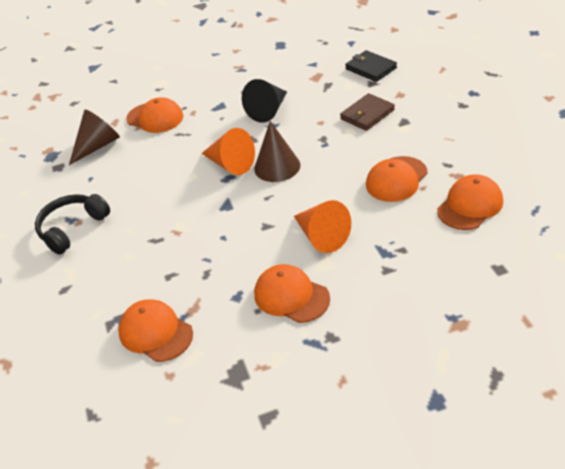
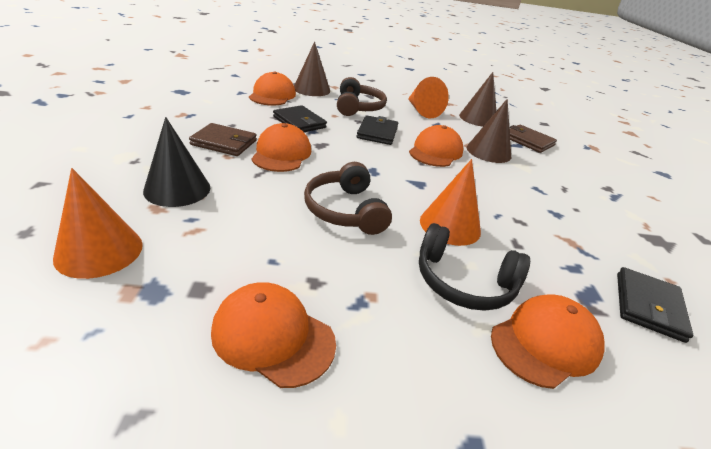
black wallet: 1 -> 3
brown cone: 2 -> 3
brown headphones: 0 -> 2
brown wallet: 1 -> 2
orange cone: 2 -> 3

